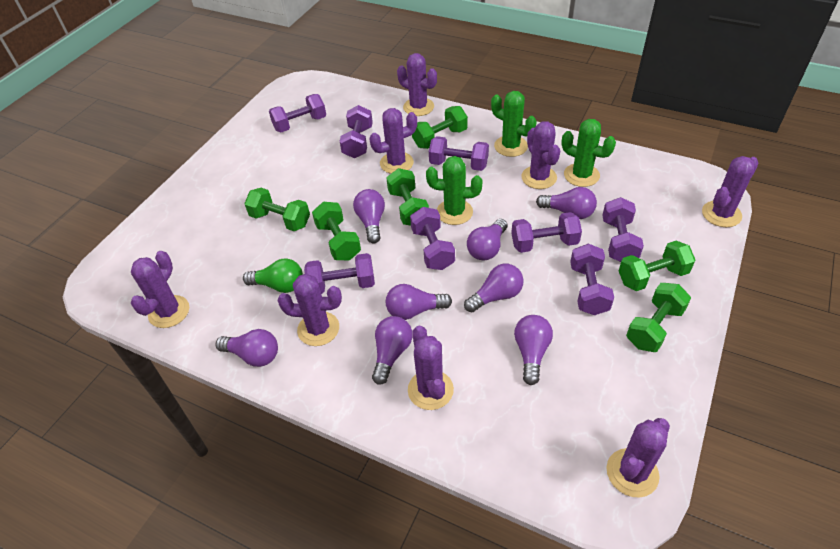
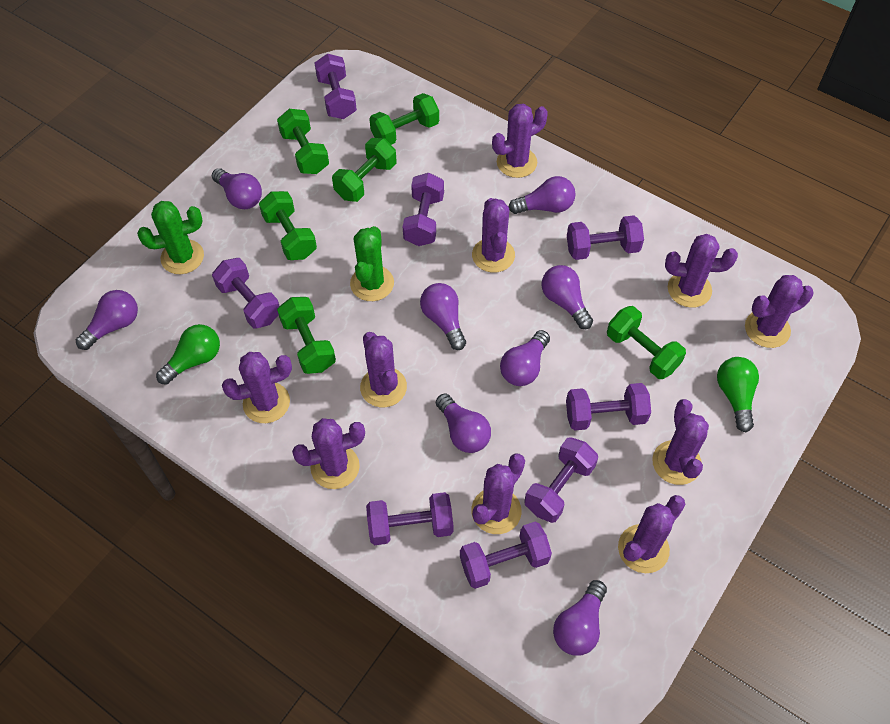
green cactus: 3 -> 2
green light bulb: 1 -> 2
purple cactus: 8 -> 10

